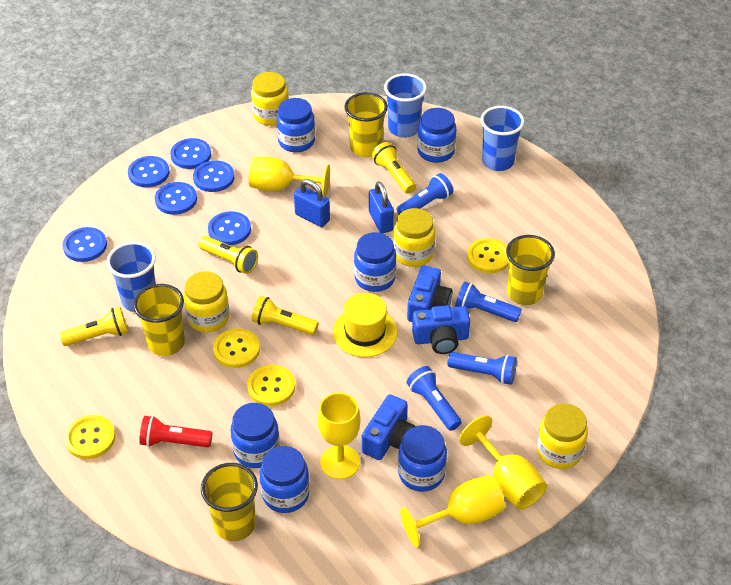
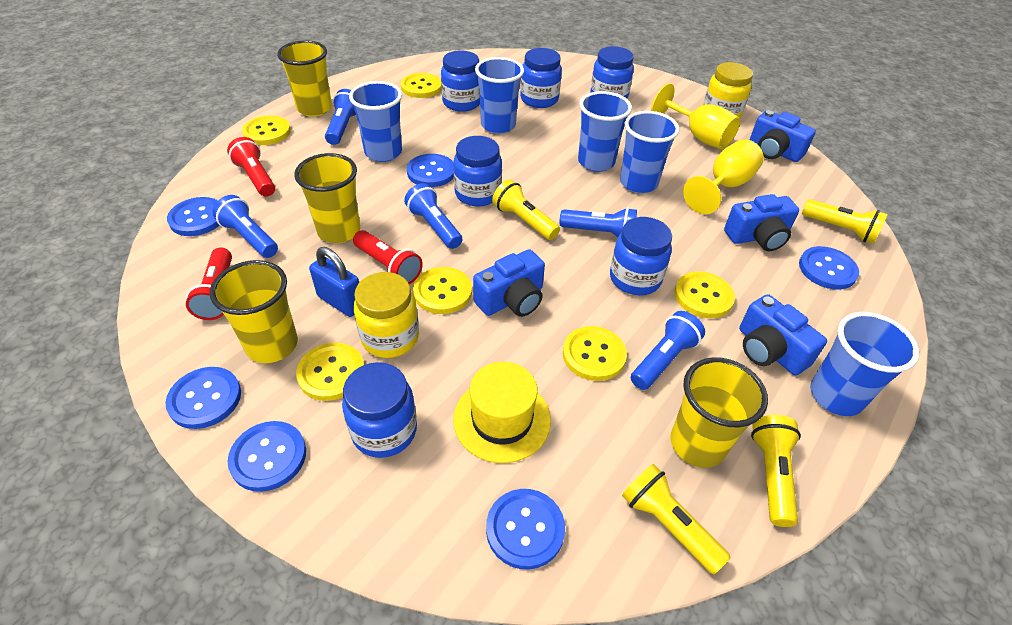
blue camera: 3 -> 4
blue cup: 3 -> 5
blue flashlight: 4 -> 5
blue padlock: 2 -> 1
red flashlight: 1 -> 3
yellow button: 4 -> 6
yellow goblet: 4 -> 2
yellow jar: 4 -> 2

